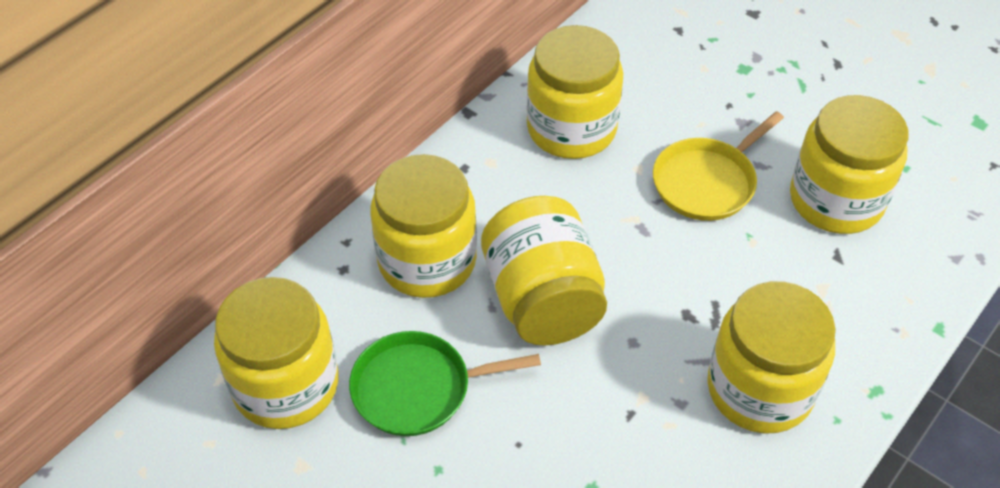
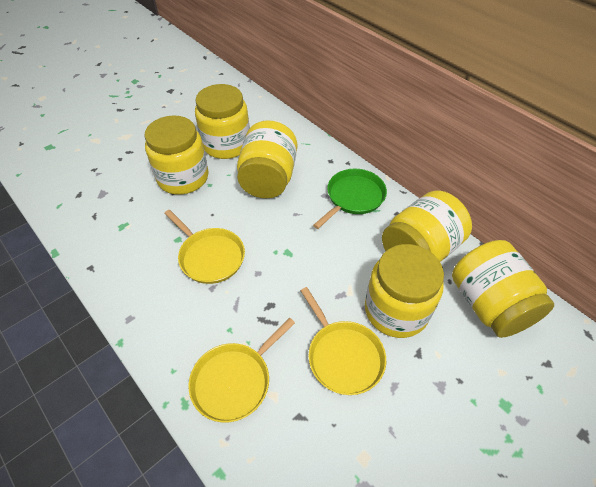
yellow pan: 1 -> 3

